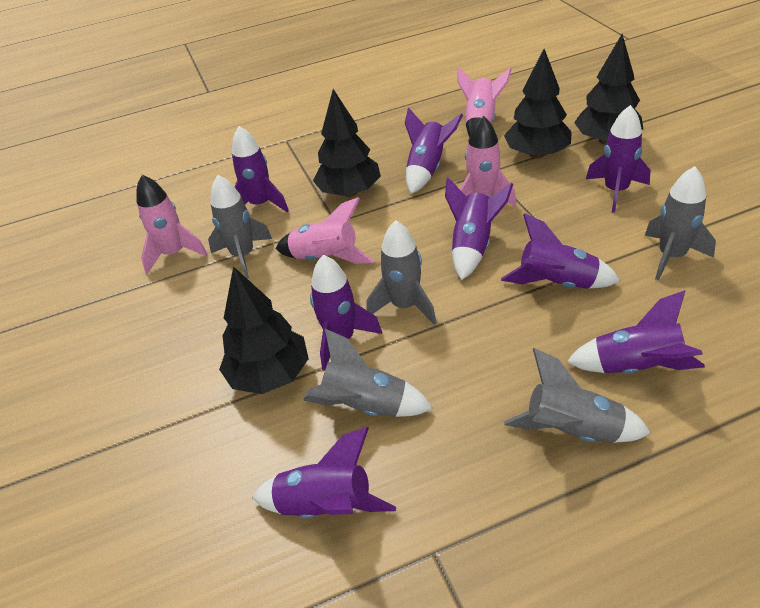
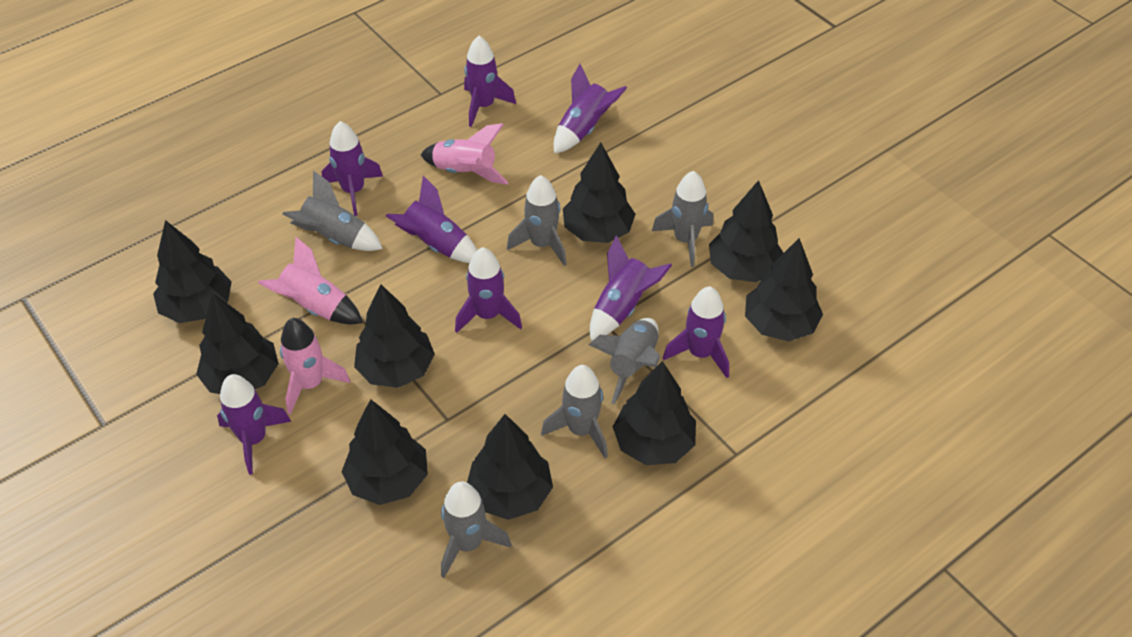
black tree: 4 -> 9
grey rocket: 5 -> 6
pink rocket: 4 -> 3

